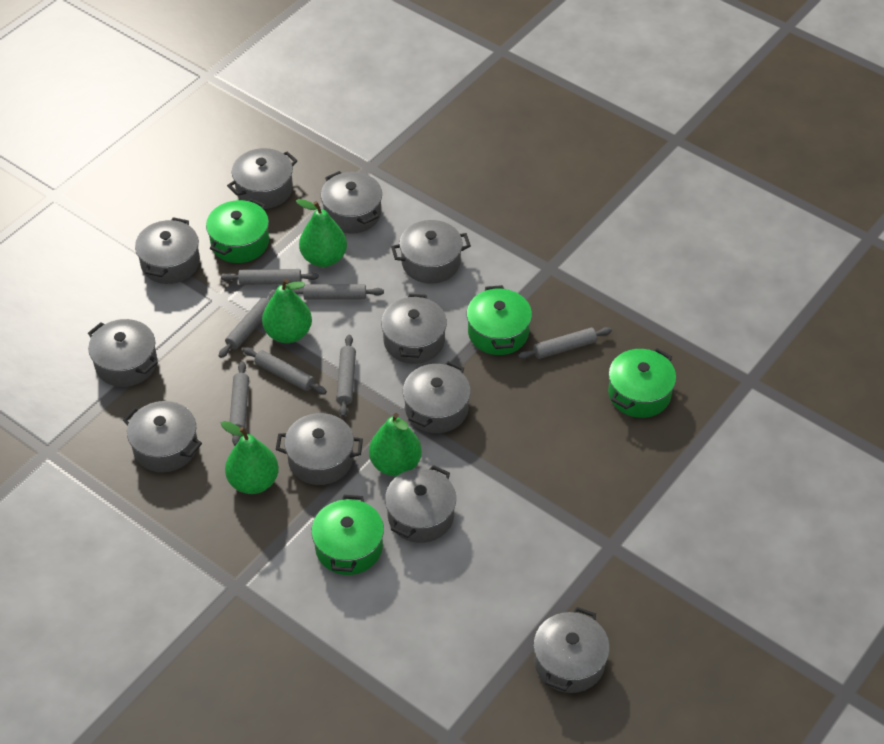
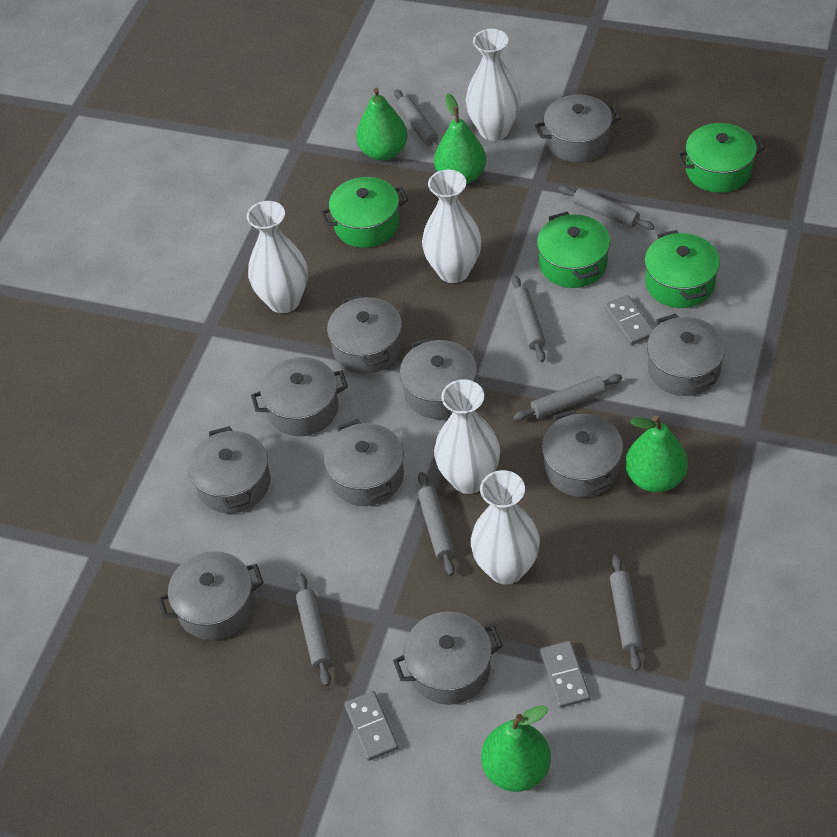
grey domino: 0 -> 3
grey pot: 11 -> 10
white vase: 0 -> 5

